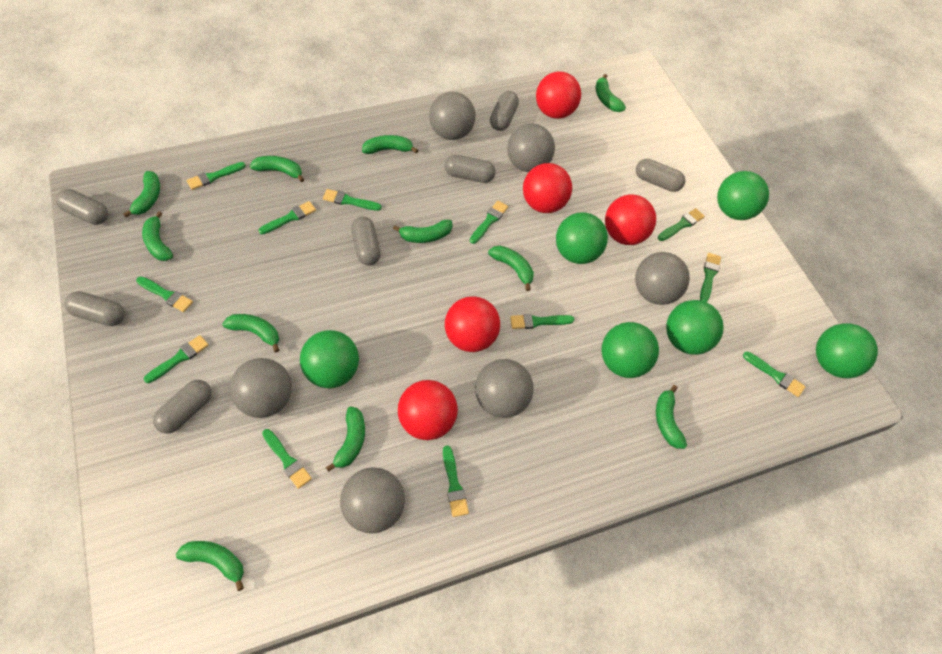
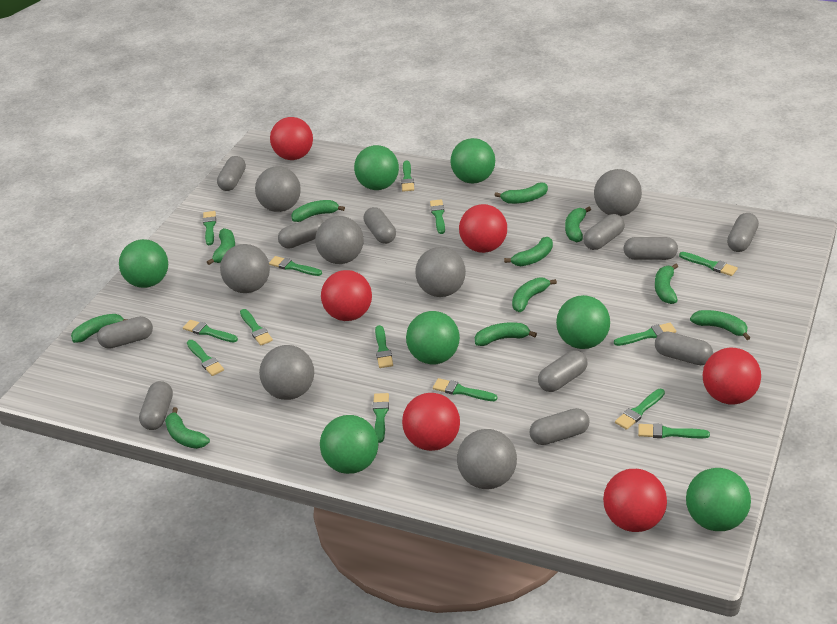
green ball: 6 -> 7
green brush: 12 -> 14
grey ball: 6 -> 7
grey capsule: 7 -> 11
red ball: 5 -> 6

